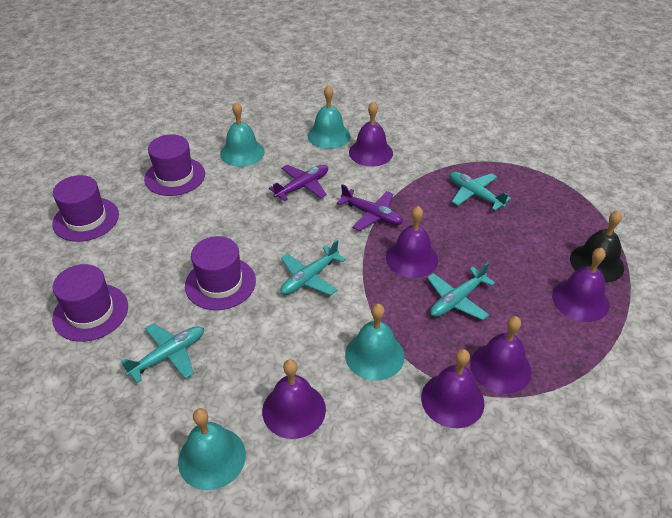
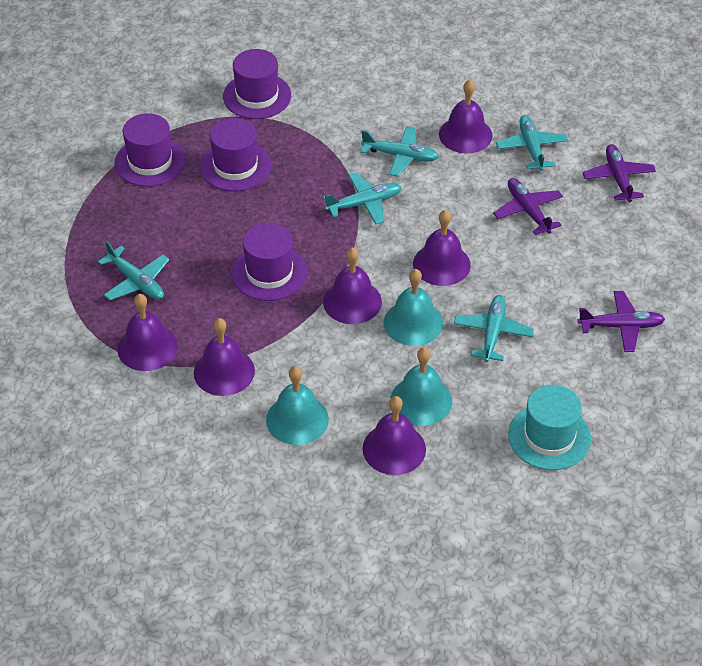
black bell: 1 -> 0
purple plane: 2 -> 3
turquoise bell: 4 -> 3
turquoise hat: 0 -> 1
turquoise plane: 4 -> 5

